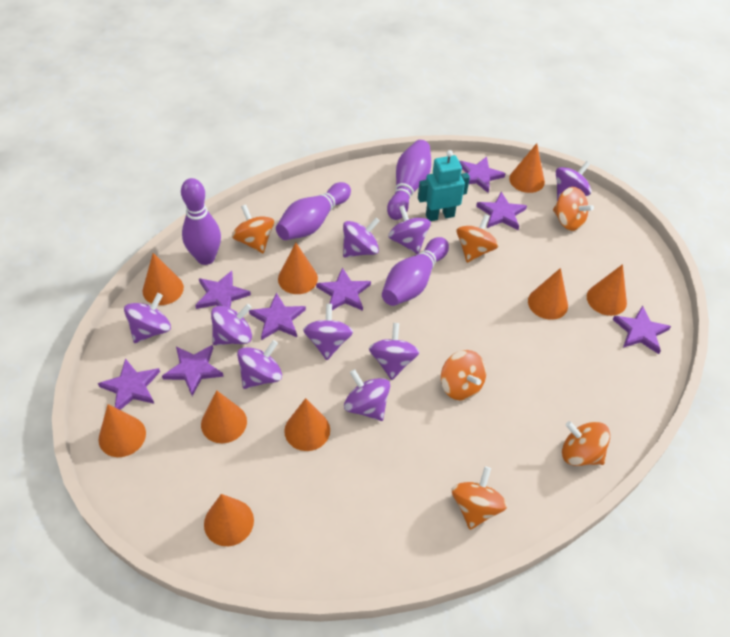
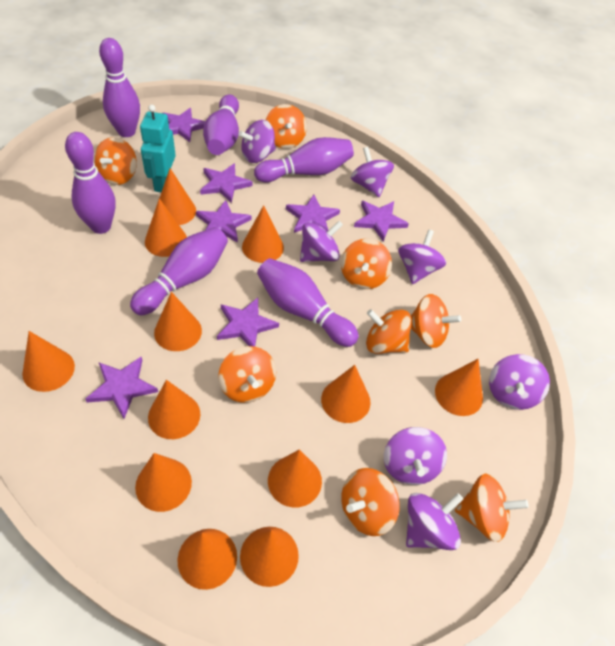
orange cone: 9 -> 12
orange spinning top: 6 -> 8
purple bowling pin: 4 -> 6
purple spinning top: 9 -> 7
purple star: 8 -> 7

